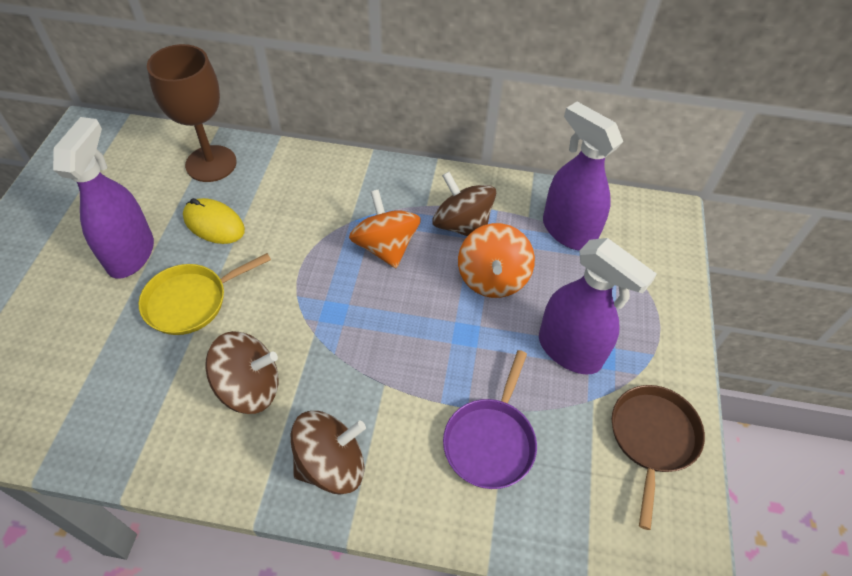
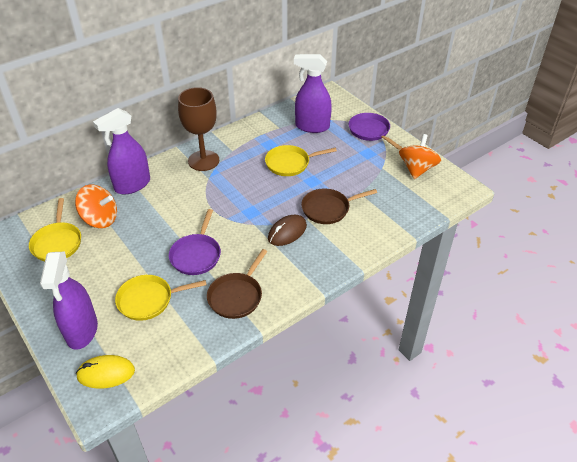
brown mouse: 0 -> 1
brown pan: 1 -> 2
brown spinning top: 3 -> 0
purple pan: 1 -> 2
yellow pan: 1 -> 3

